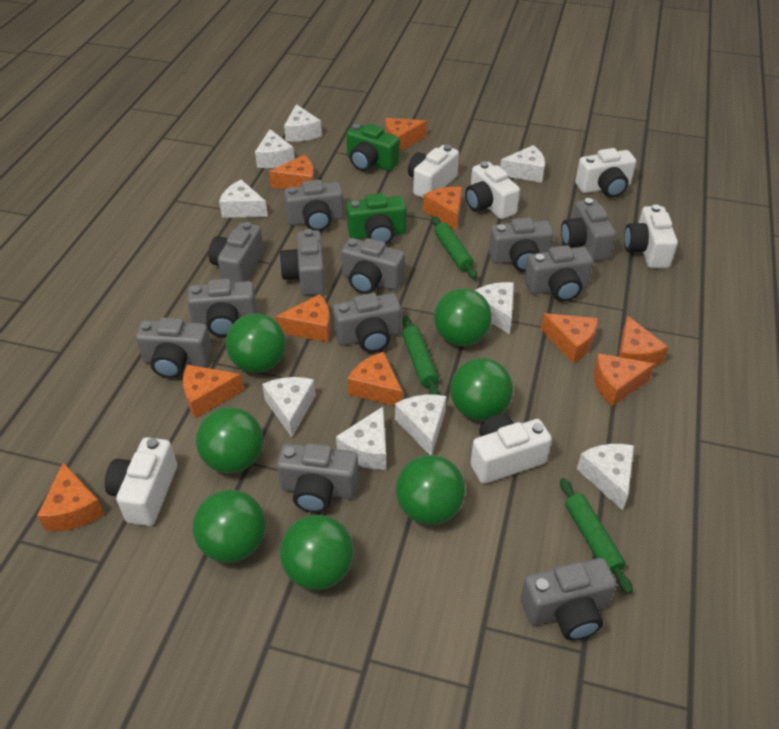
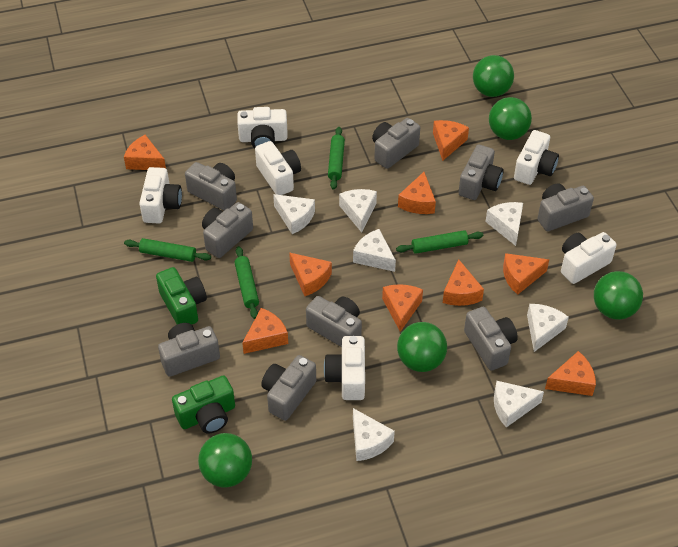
green ball: 7 -> 5
green rolling pin: 3 -> 4
grey camera: 12 -> 9
orange cheese: 10 -> 9
white cheese: 9 -> 7

